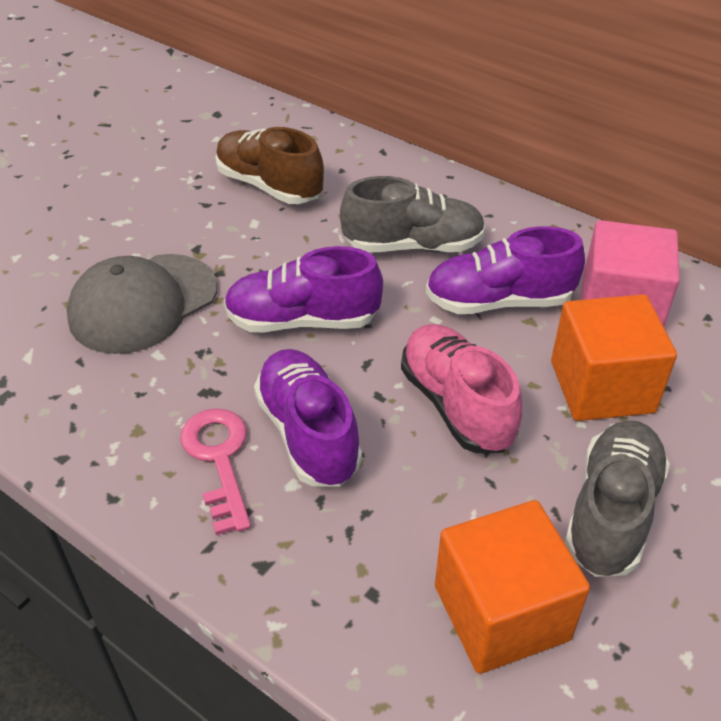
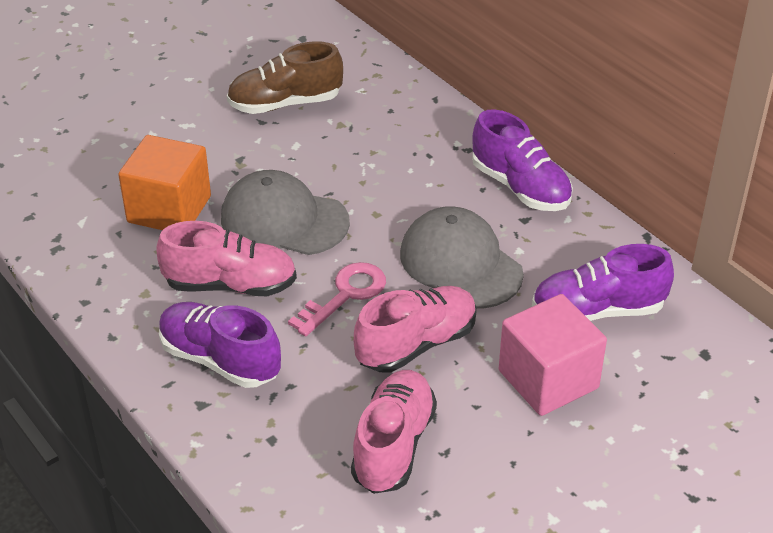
grey cap: 1 -> 2
grey shoe: 2 -> 0
orange cube: 2 -> 1
pink shoe: 1 -> 3

